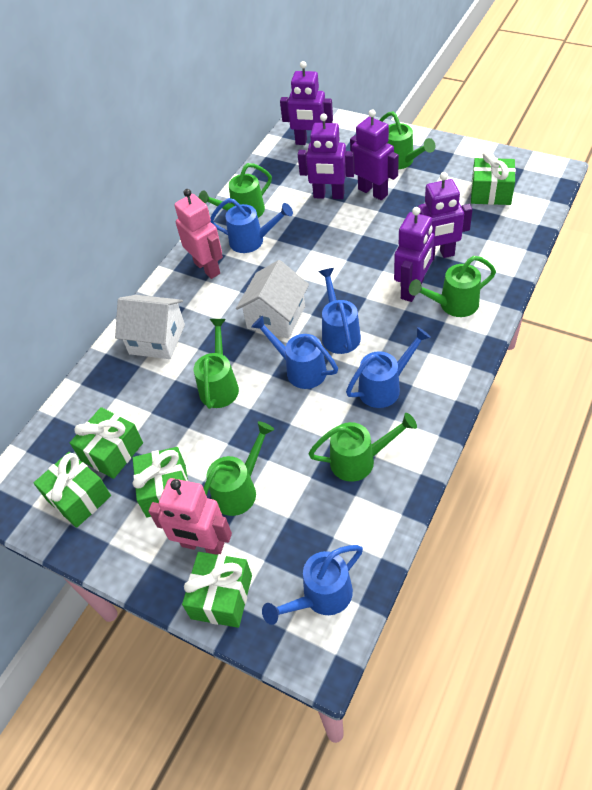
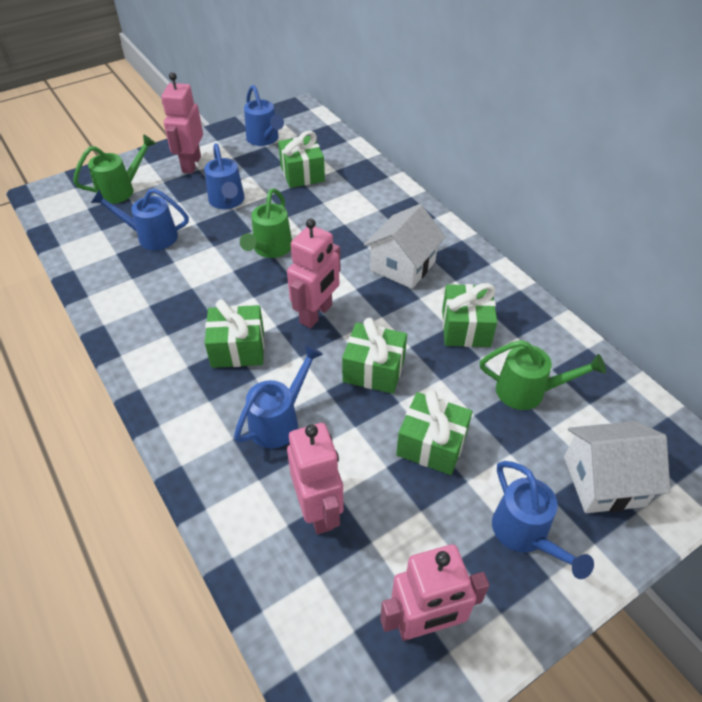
green watering can: 6 -> 3
pink robot: 2 -> 4
purple robot: 5 -> 0

